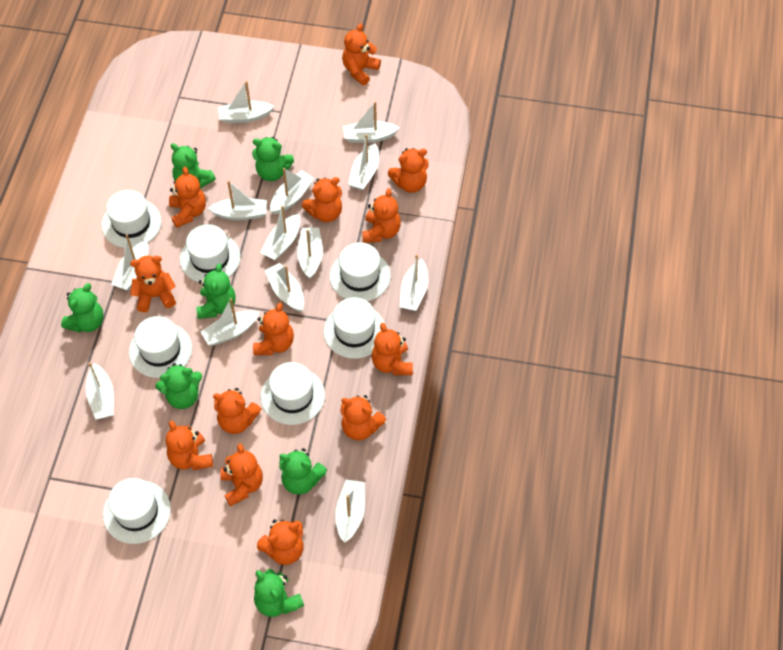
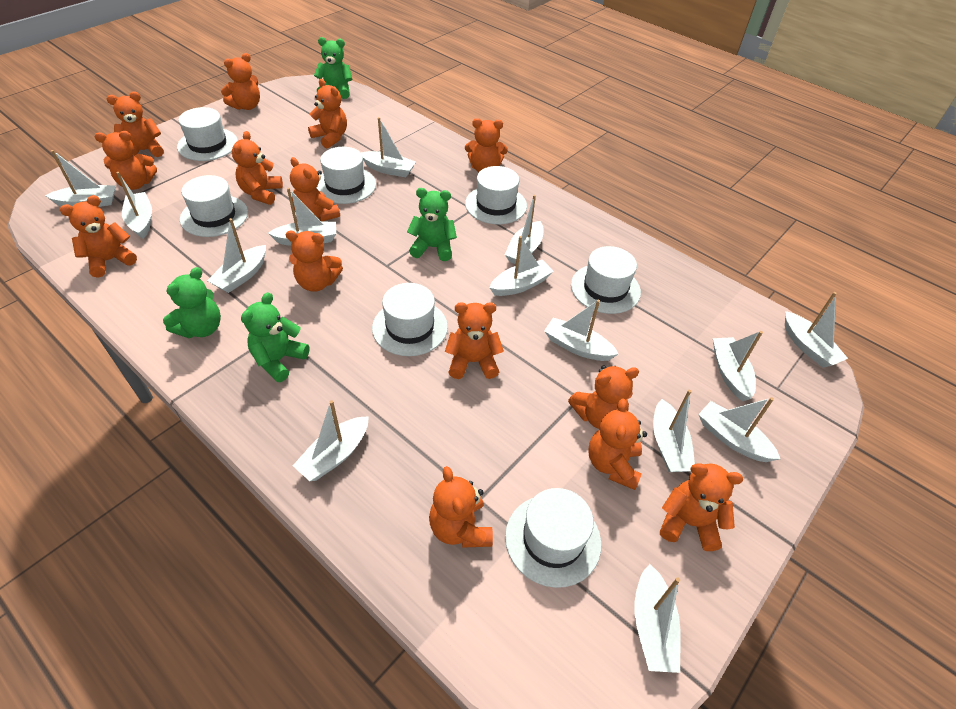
green teddy bear: 7 -> 4
orange teddy bear: 13 -> 14
white boat: 13 -> 14

